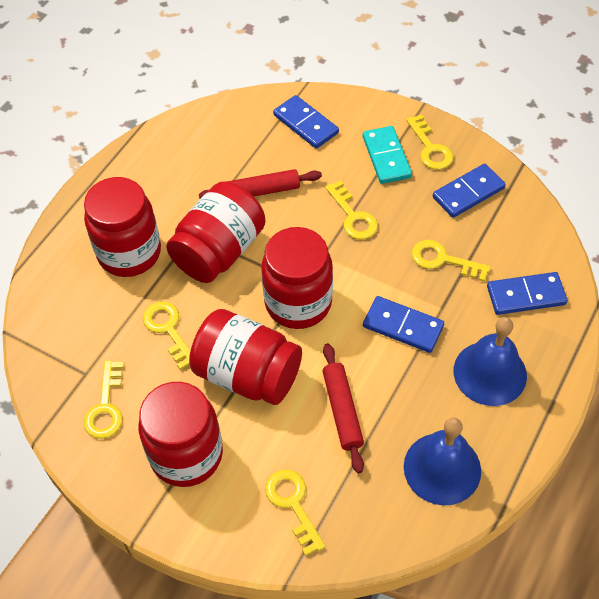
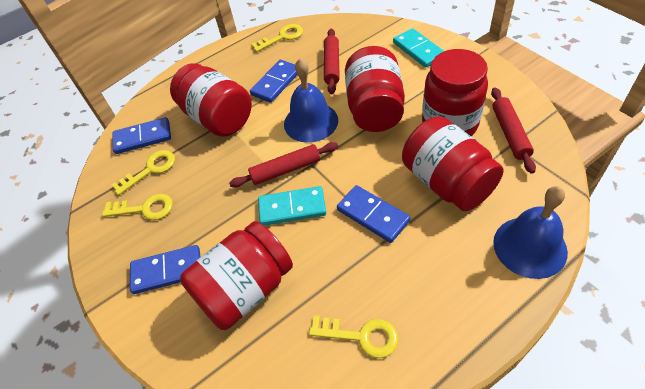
red rolling pin: 2 -> 3
turquoise domino: 1 -> 2
yellow key: 6 -> 4

